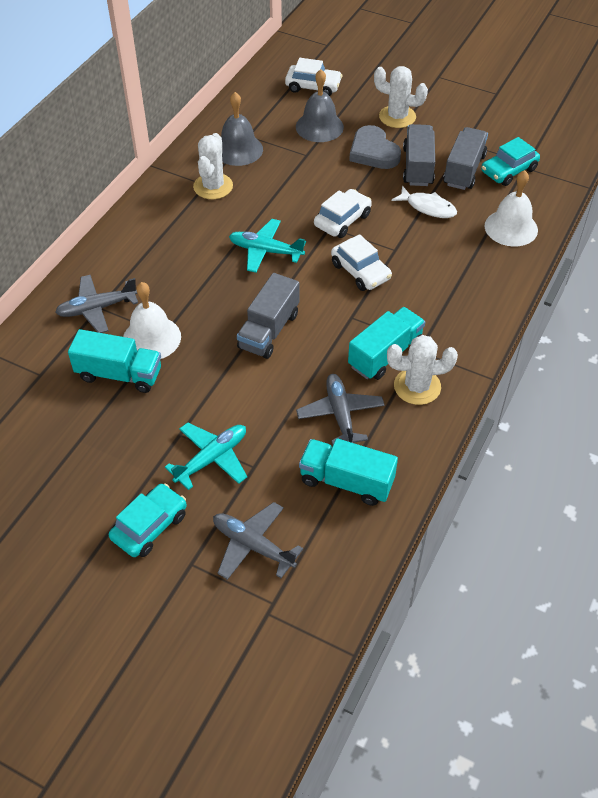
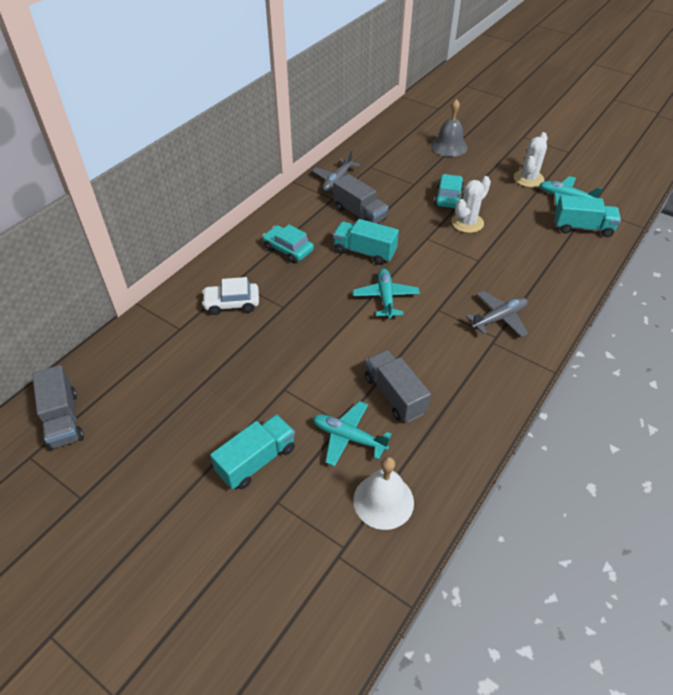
grey bell: 2 -> 1
grey heart: 1 -> 0
grey plane: 3 -> 2
turquoise plane: 2 -> 3
white bell: 2 -> 1
white cactus: 3 -> 2
white car: 3 -> 1
white fish: 1 -> 0

